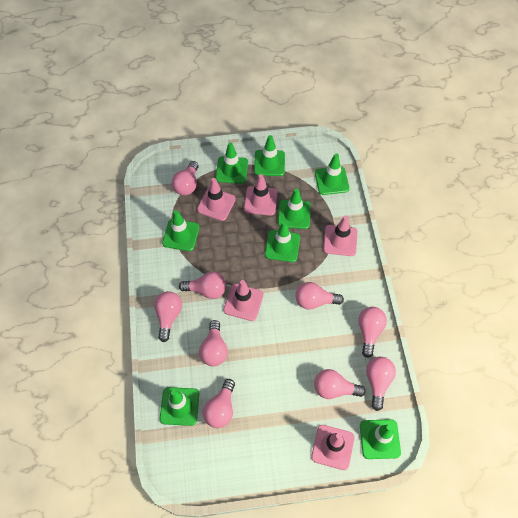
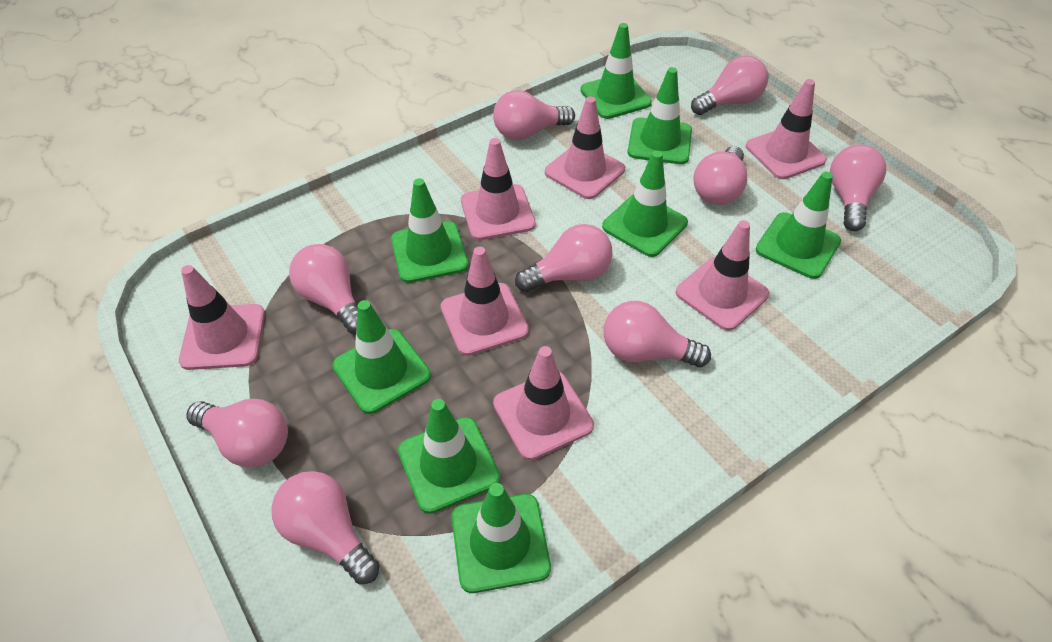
pink traffic cone: 5 -> 7

